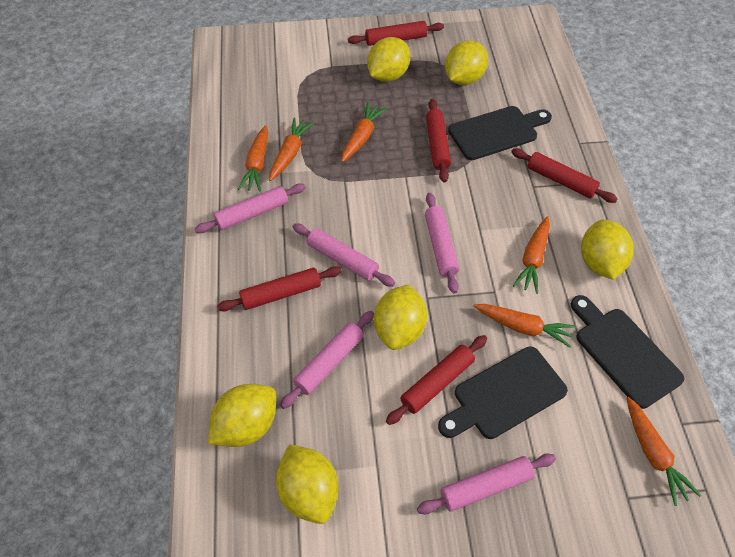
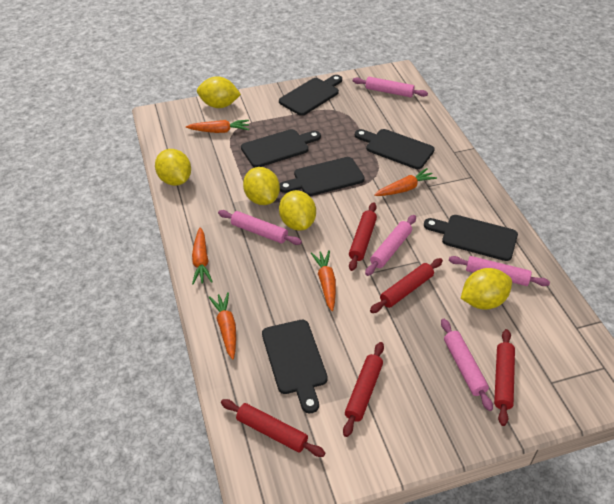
black cutting board: 3 -> 6
orange carrot: 6 -> 5
yellow lemon: 6 -> 5

